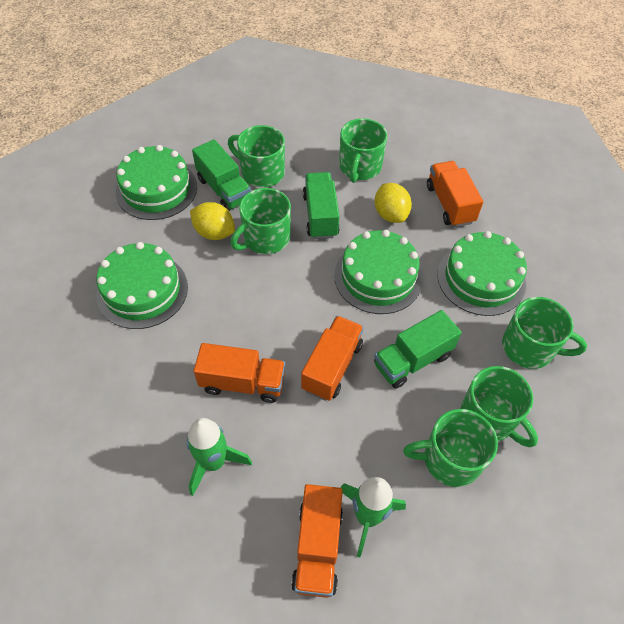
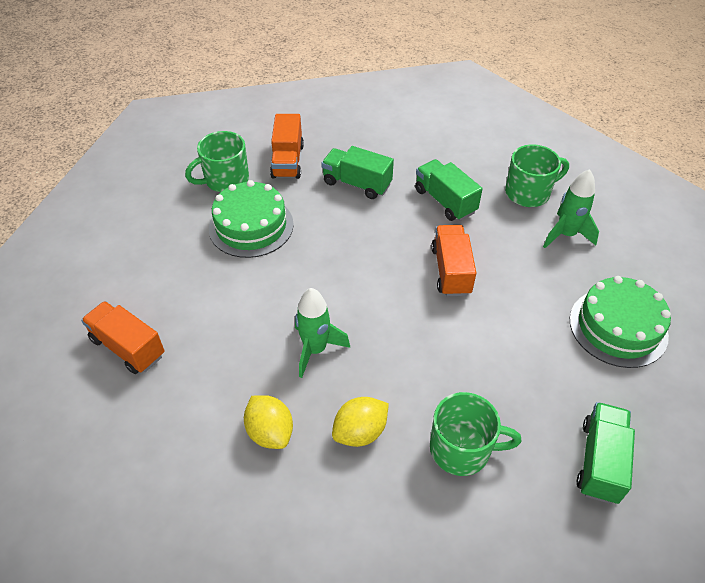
green cake: 4 -> 2
green mug: 6 -> 3
orange truck: 4 -> 3

